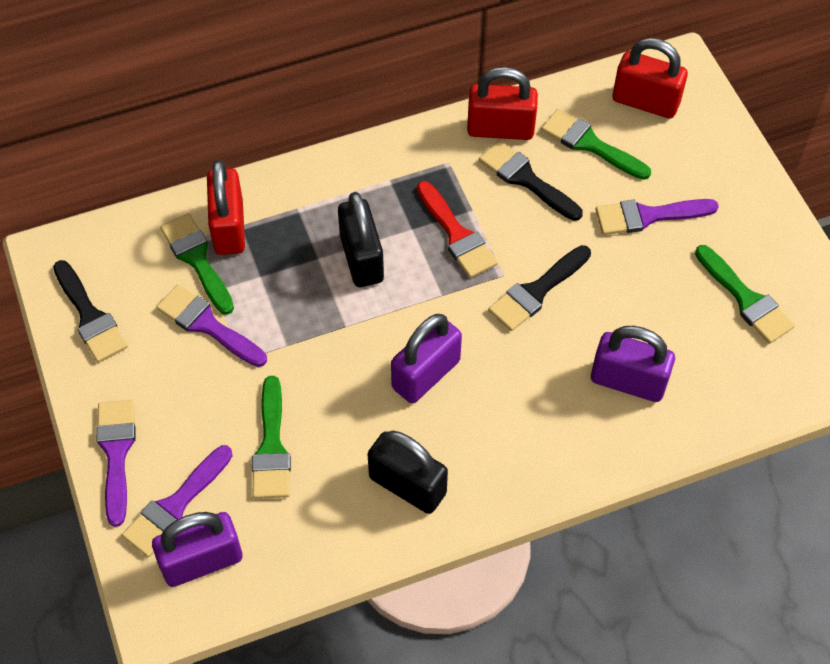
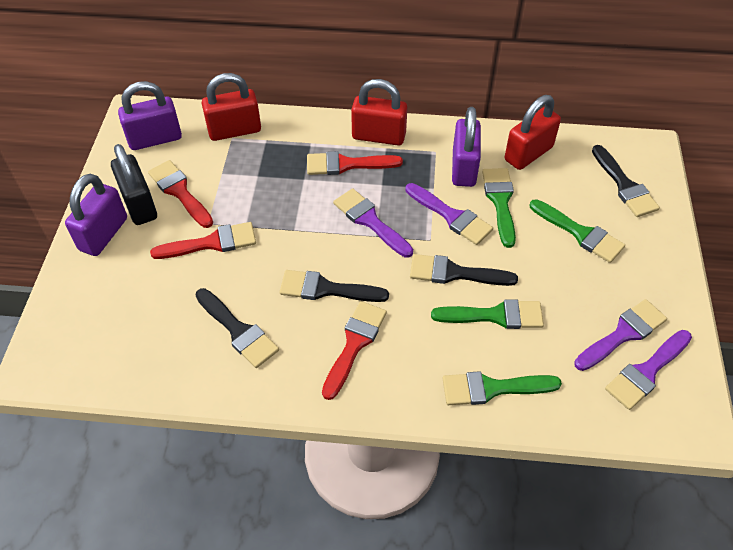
black brush: 3 -> 4
black padlock: 2 -> 1
red brush: 1 -> 4

